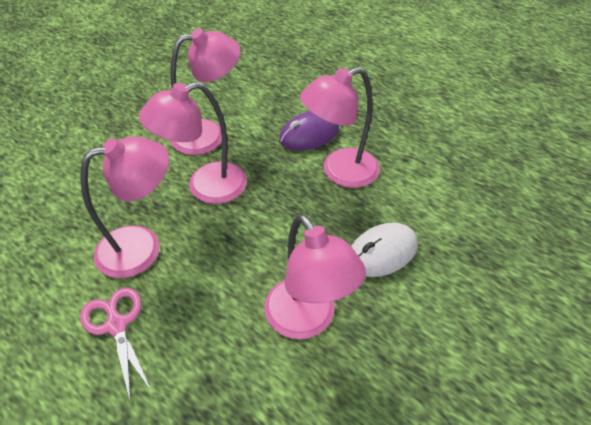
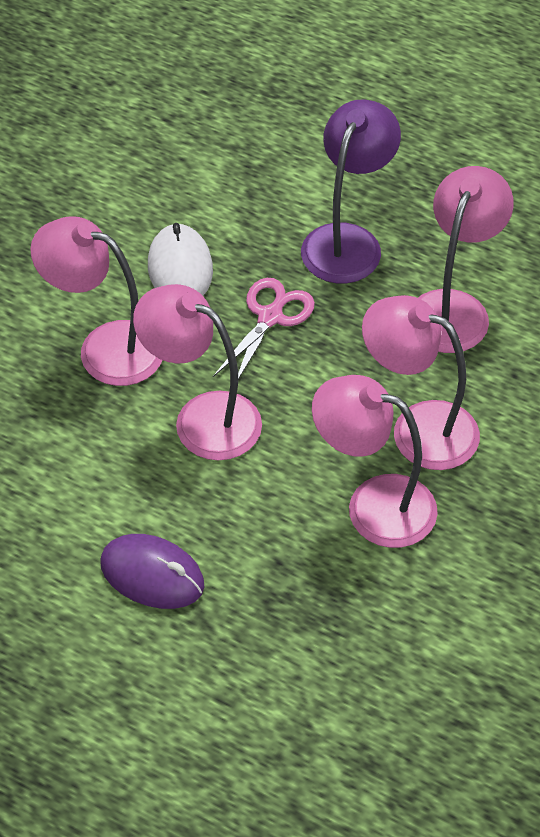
purple lamp: 0 -> 1

